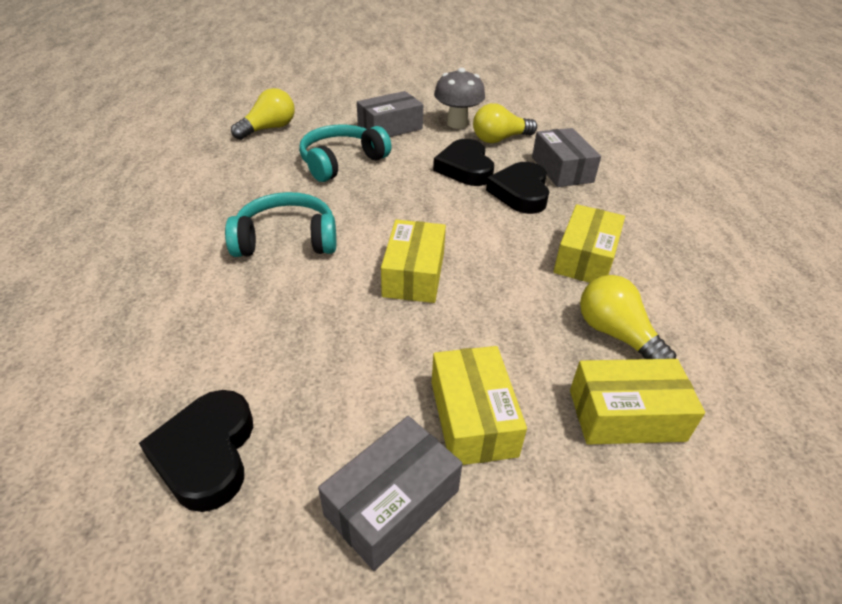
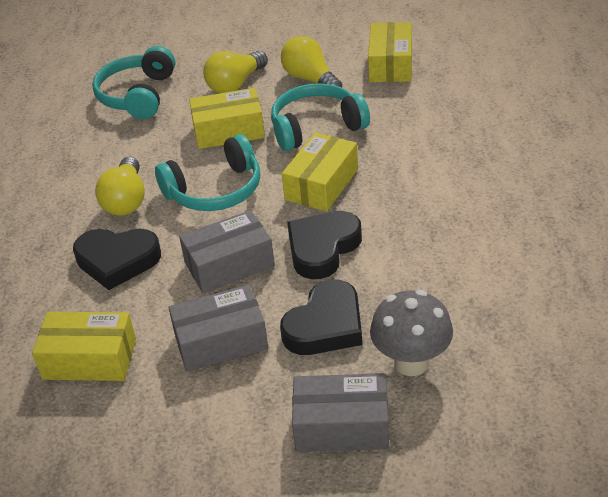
turquoise headphones: 2 -> 3

